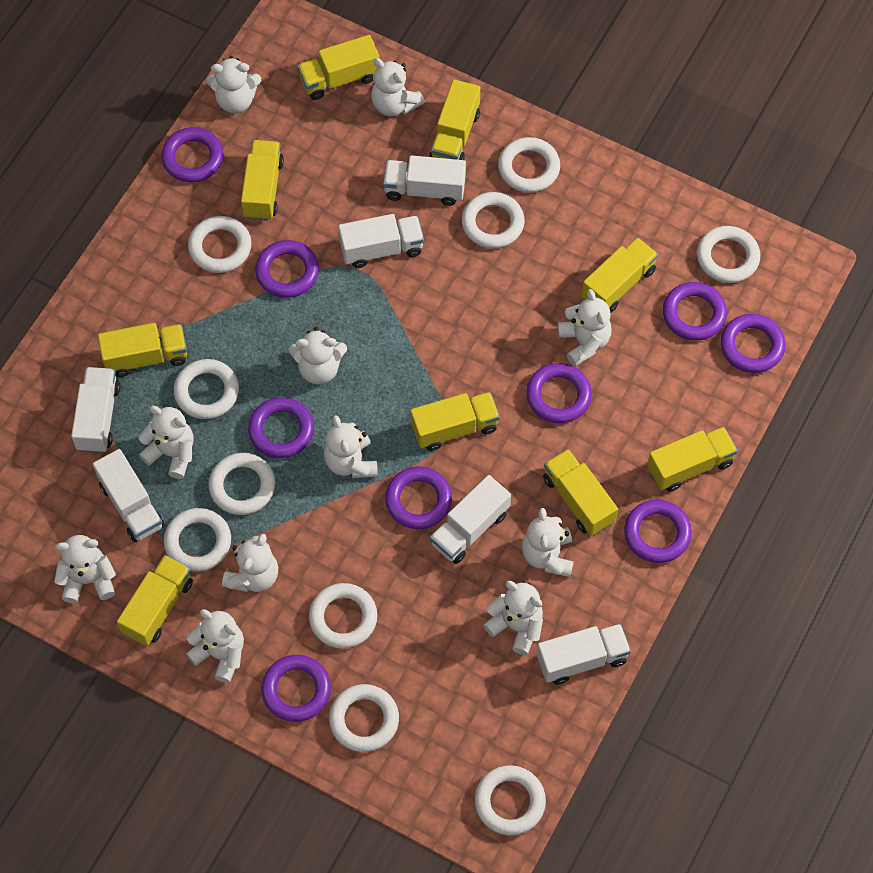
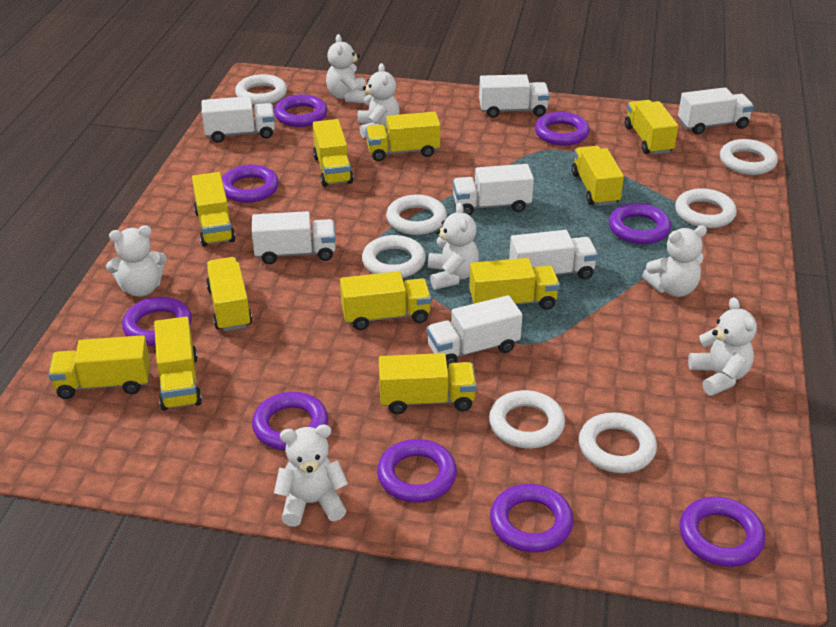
white ring: 10 -> 7
white teddy bear: 11 -> 7
white truck: 6 -> 7
yellow truck: 9 -> 11

